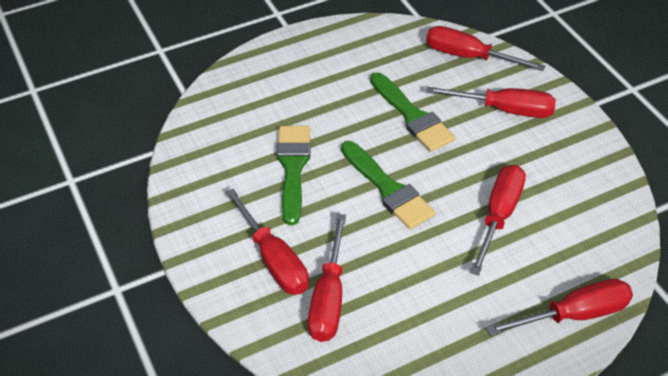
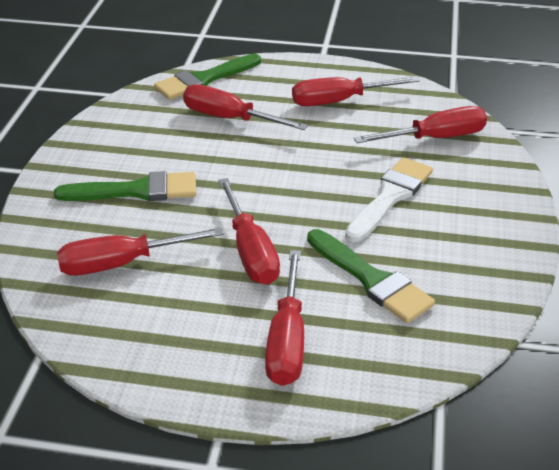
white brush: 0 -> 1

